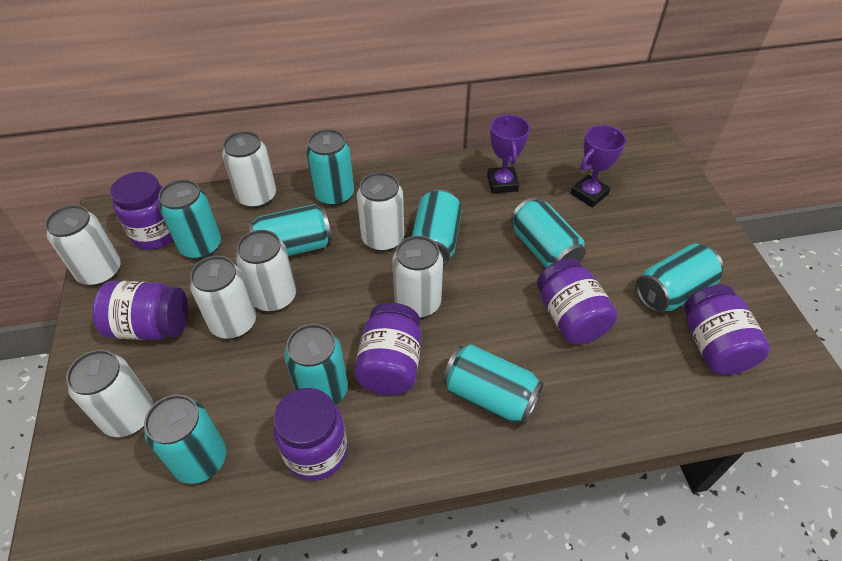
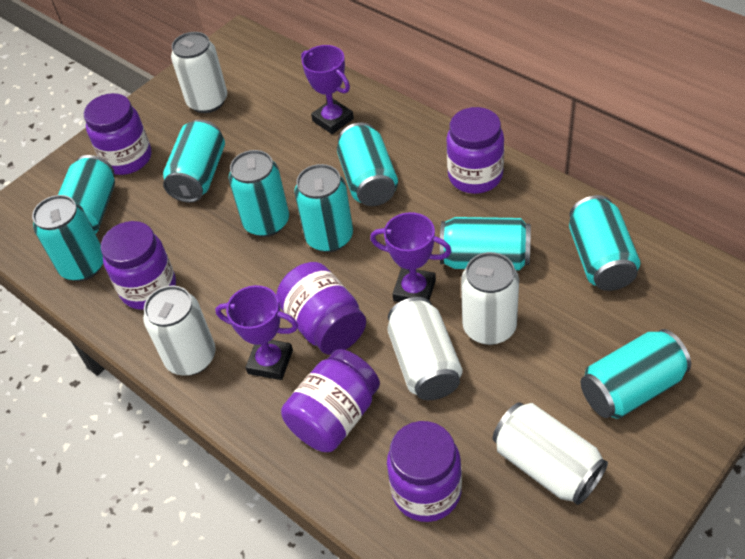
purple trophy: 2 -> 3
white can: 7 -> 5

